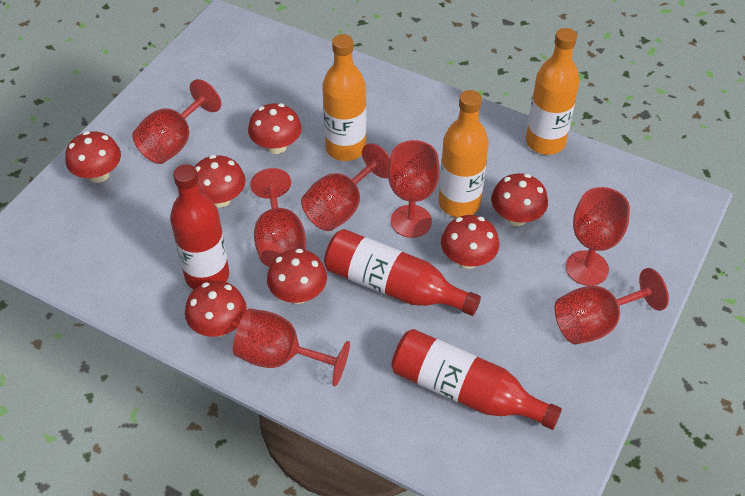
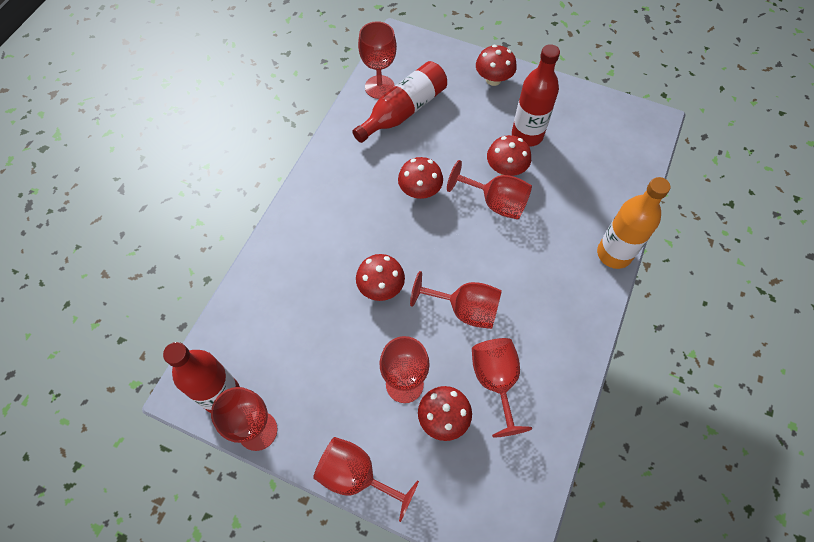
orange bottle: 3 -> 1
red mushroom: 7 -> 5

